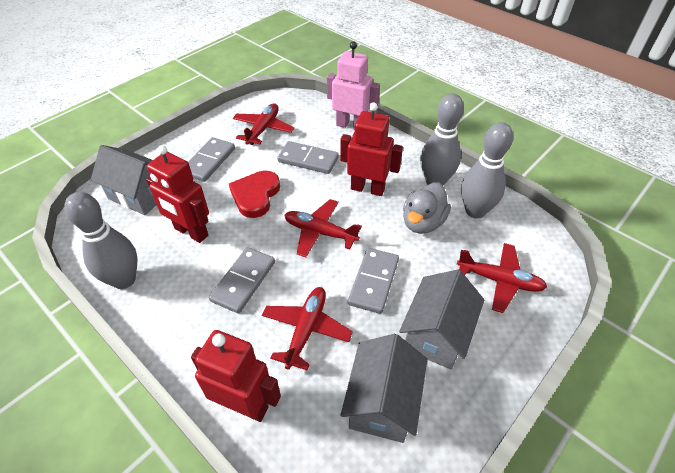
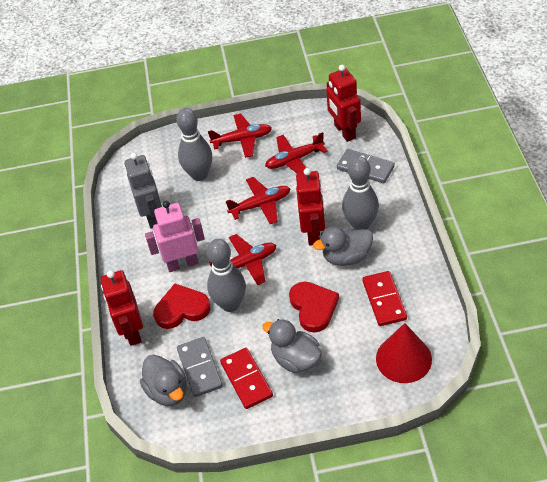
grey domino: 4 -> 2
grey duck: 1 -> 3
grey house: 3 -> 0
grey robot: 0 -> 1
red cone: 0 -> 1
red domino: 0 -> 2
red heart: 1 -> 2

